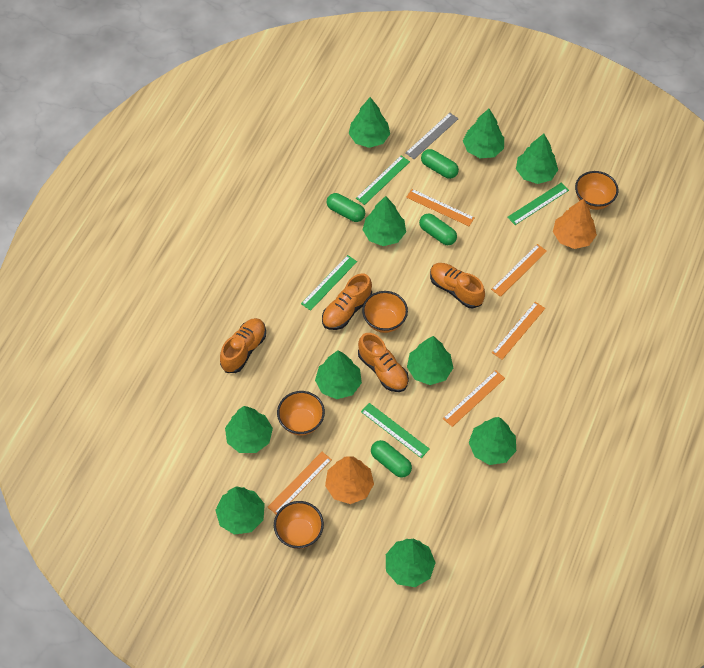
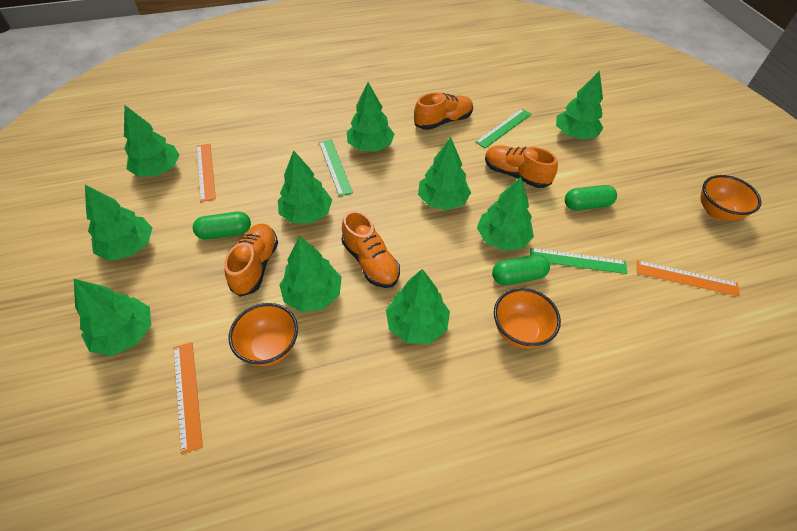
green capsule: 4 -> 3
green ruler: 4 -> 3
grey ruler: 1 -> 0
orange bowl: 4 -> 3
orange ruler: 5 -> 3
orange tree: 2 -> 0

